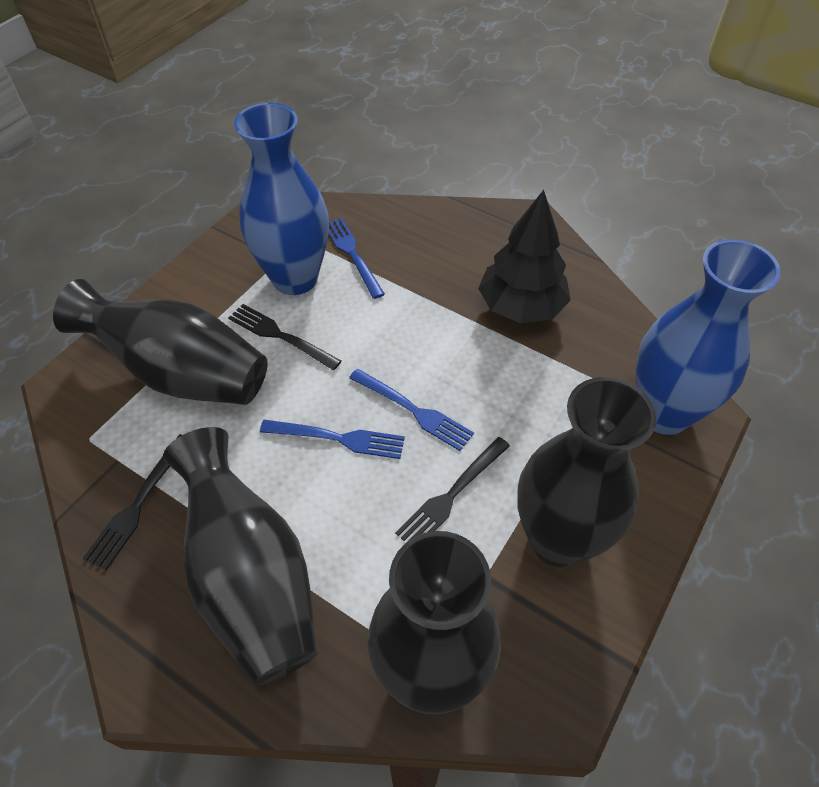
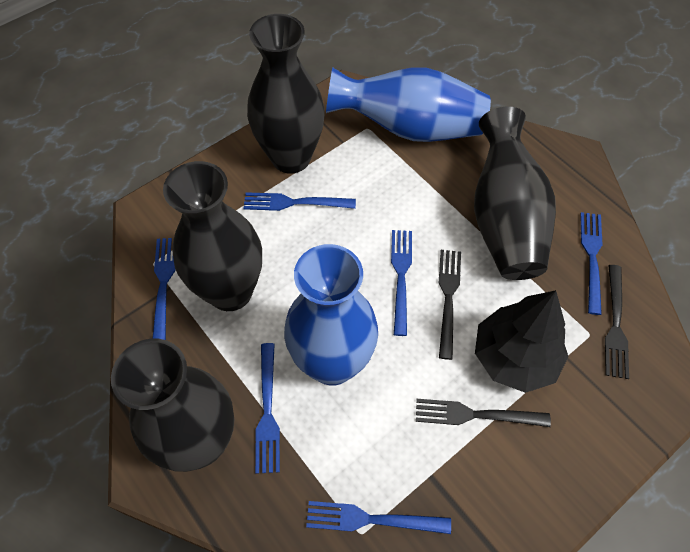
blue fork: 3 -> 6

